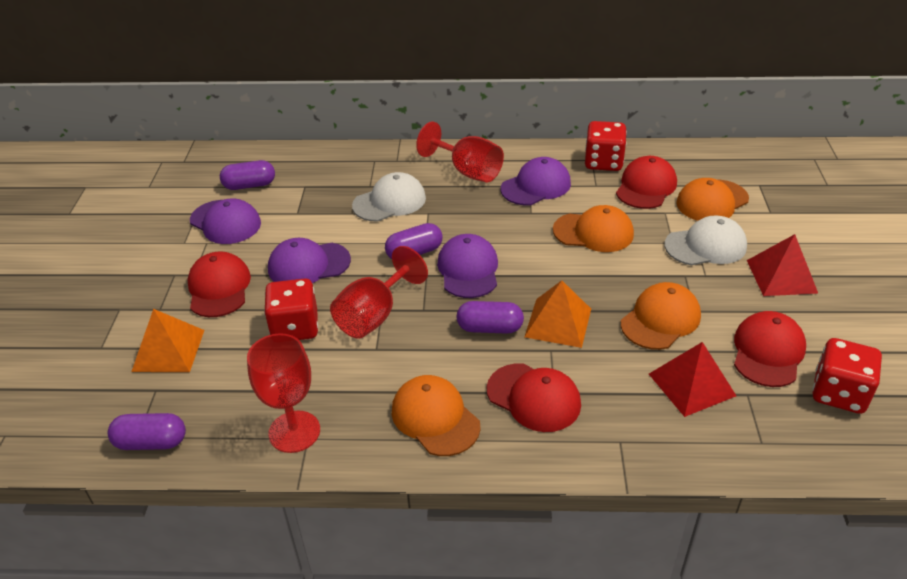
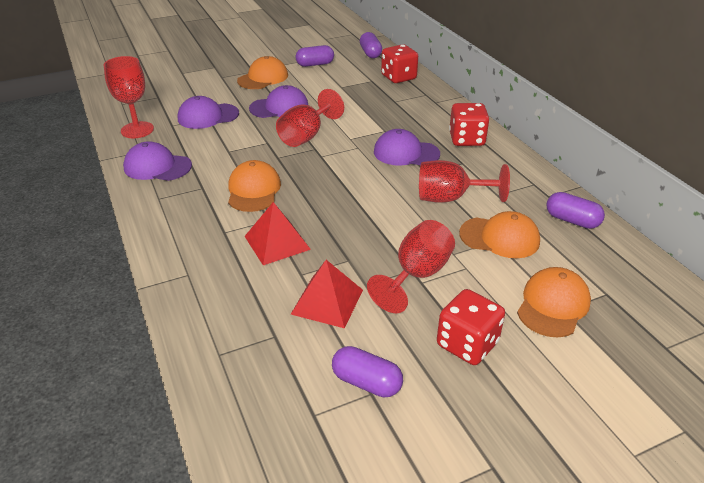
orange pyramid: 2 -> 0
red cap: 4 -> 0
red goblet: 3 -> 4
white cap: 2 -> 0

